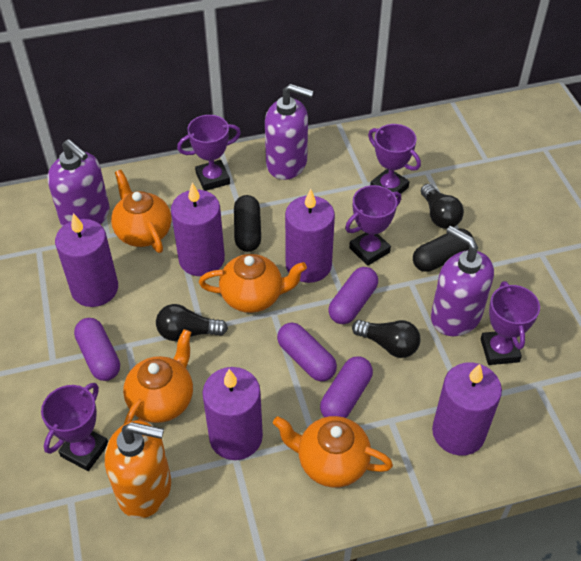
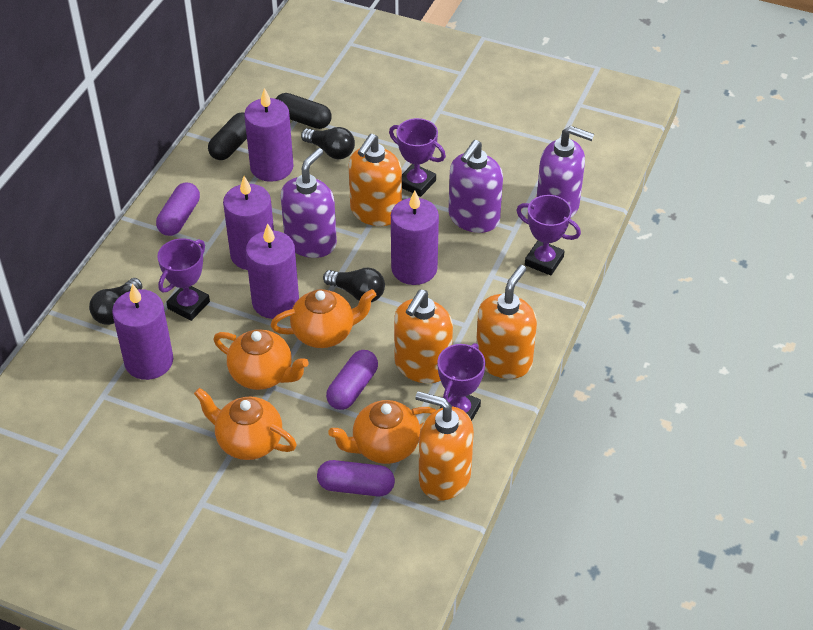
orange soap dispenser: 1 -> 4
purple capsule: 4 -> 3
purple trophy: 5 -> 4

